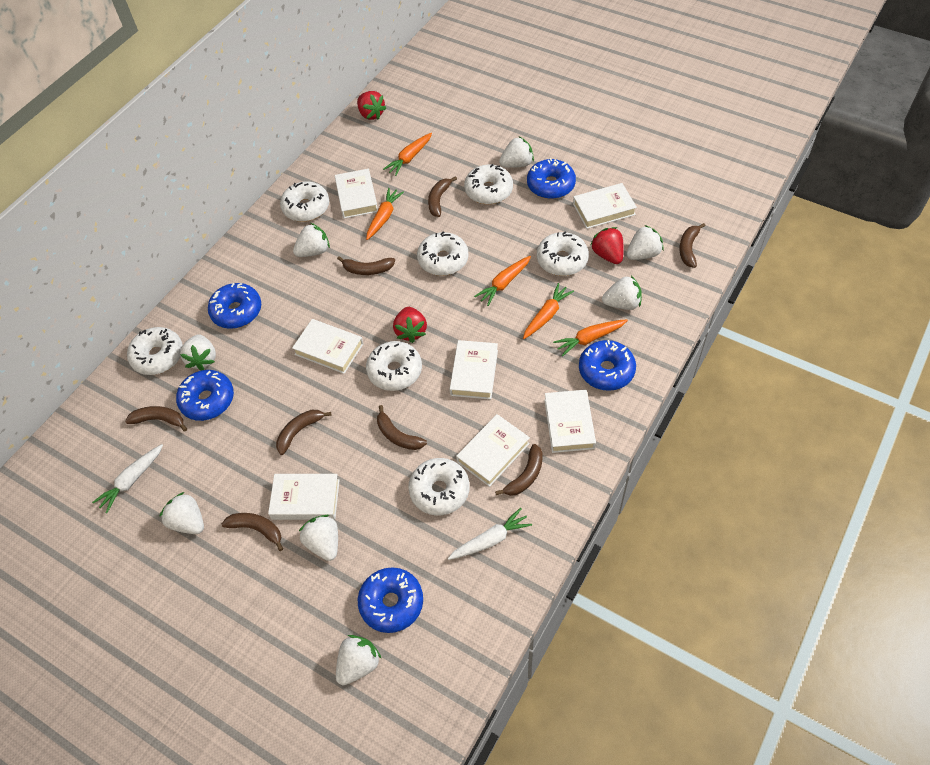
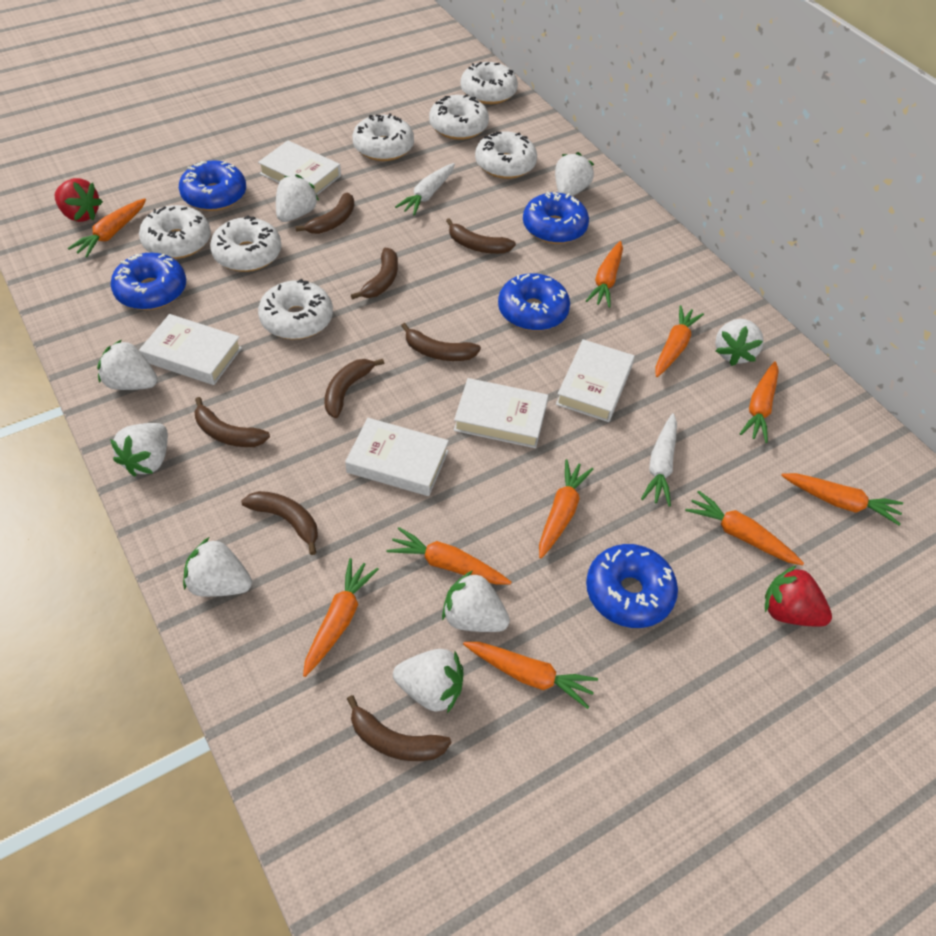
orange carrot: 5 -> 10
red strawberry: 3 -> 2
white book: 7 -> 5

